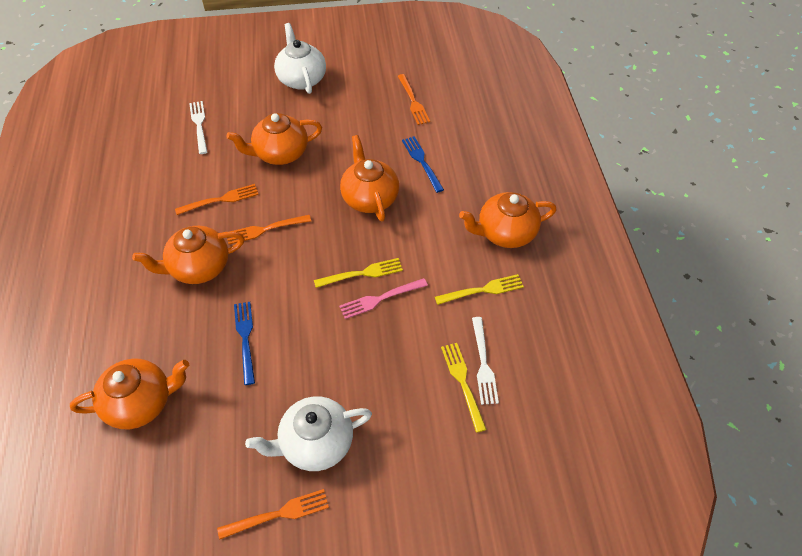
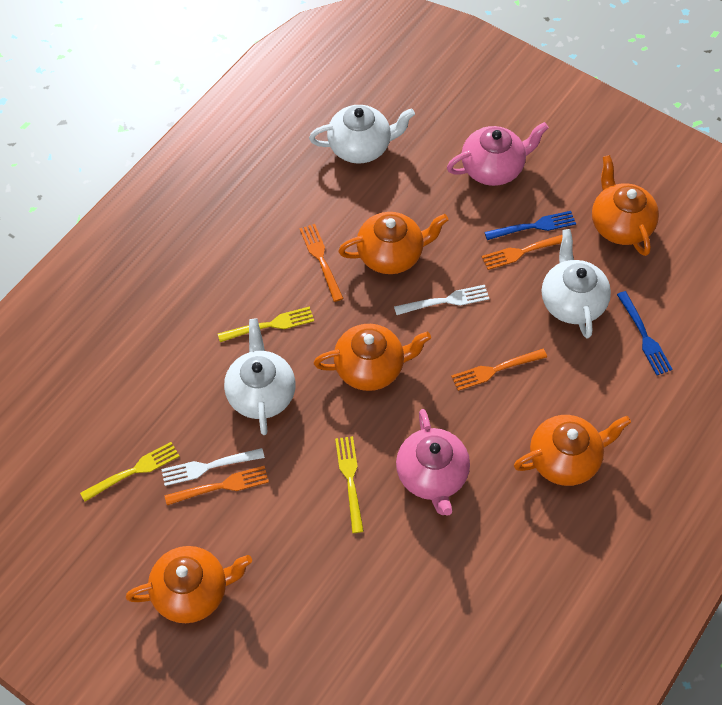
pink fork: 1 -> 0
pink teapot: 0 -> 2
white teapot: 2 -> 3

